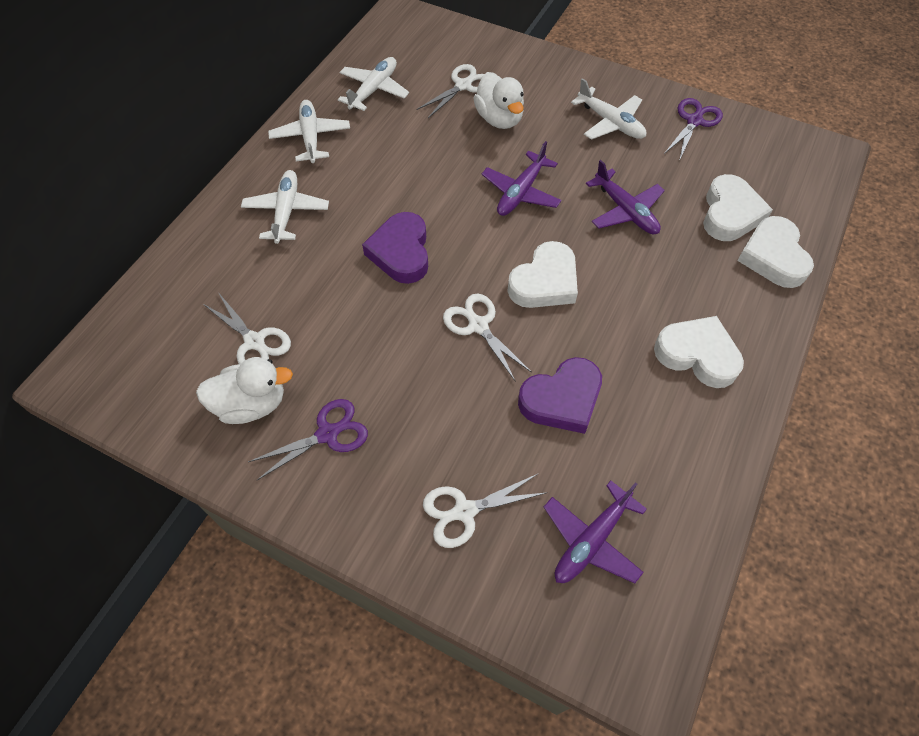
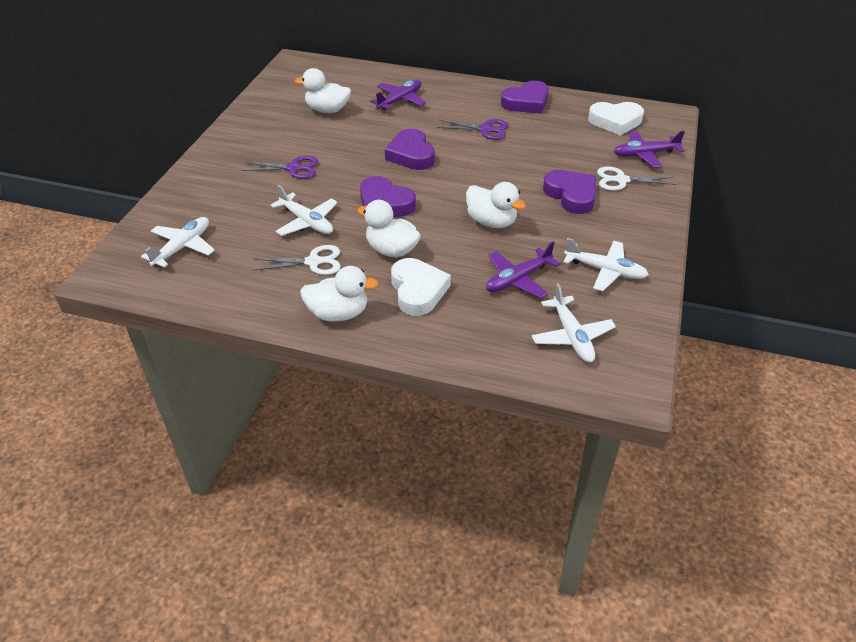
purple heart: 2 -> 4
white duck: 2 -> 4
white heart: 4 -> 2
white scissors: 4 -> 2

